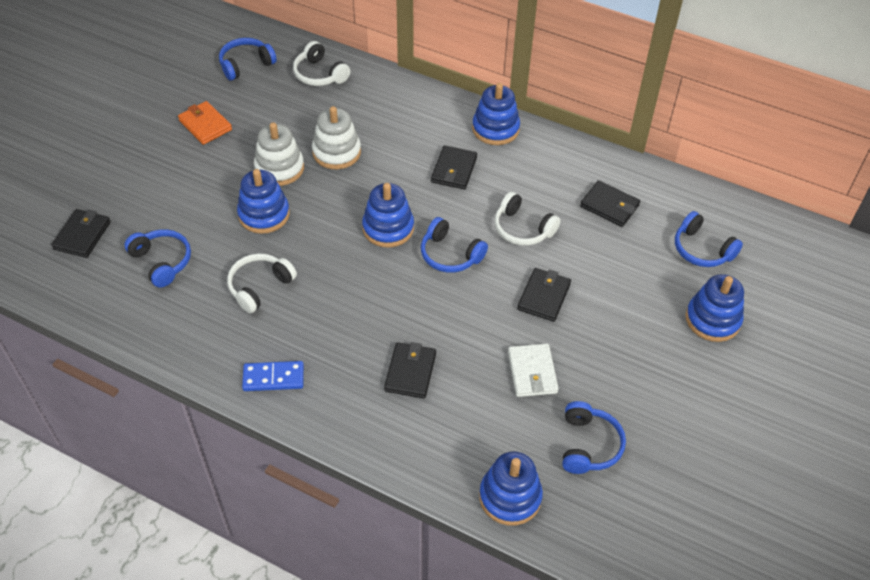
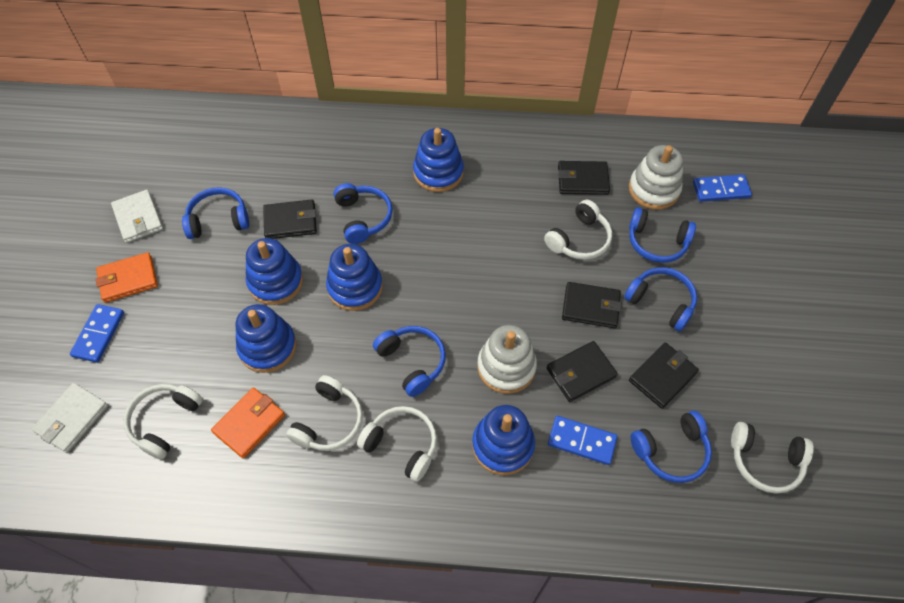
blue domino: 1 -> 3
blue headphones: 5 -> 6
orange wallet: 1 -> 2
white headphones: 3 -> 5
white wallet: 1 -> 2

